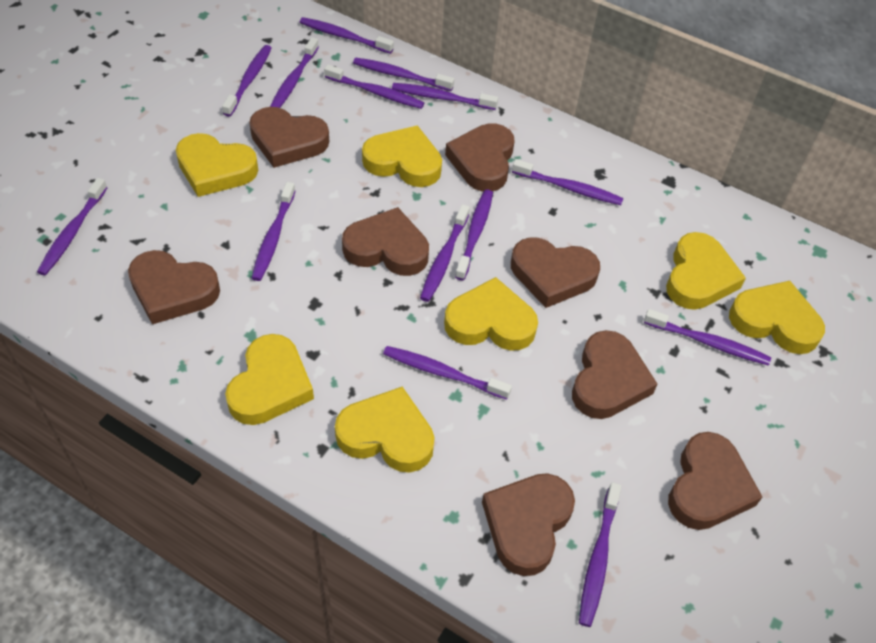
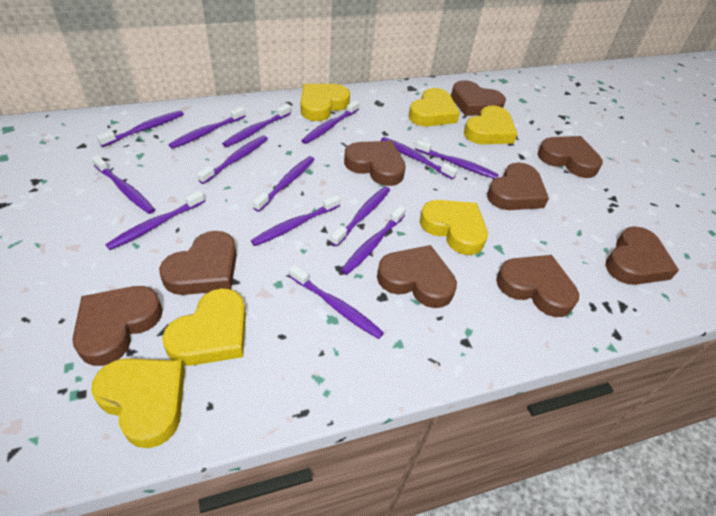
brown heart: 8 -> 9
yellow heart: 7 -> 6

